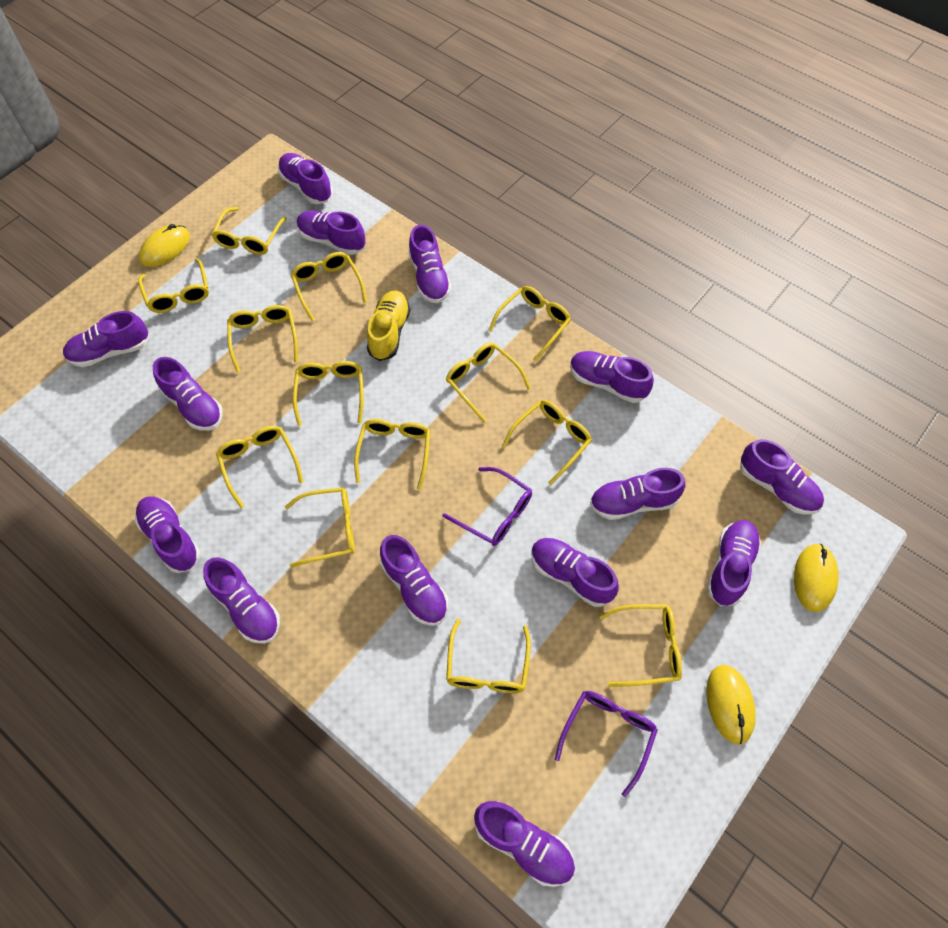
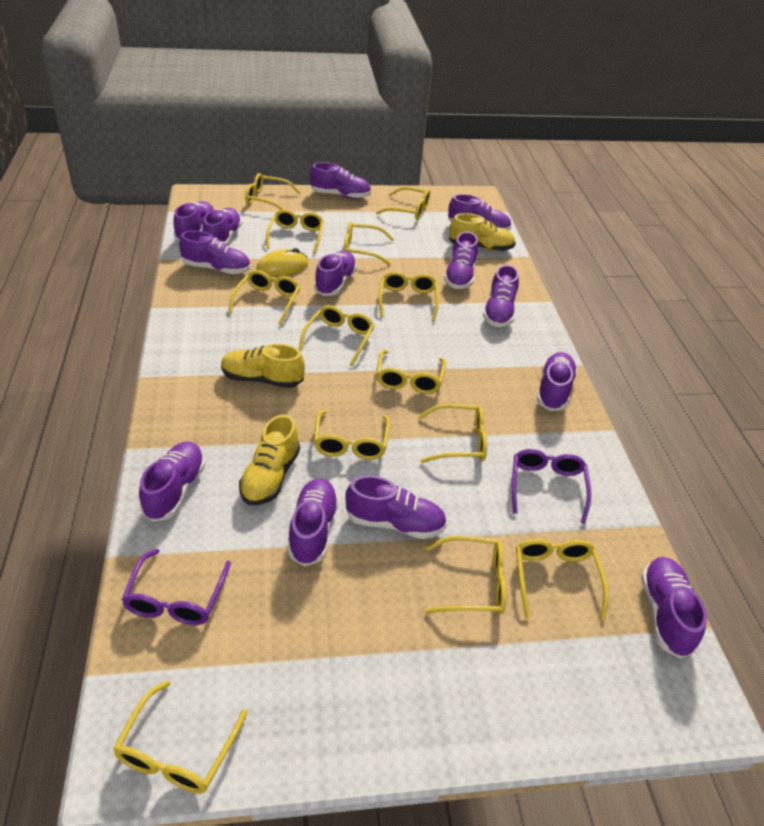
purple shoe: 14 -> 13
yellow mouse: 3 -> 1
yellow shoe: 1 -> 3

